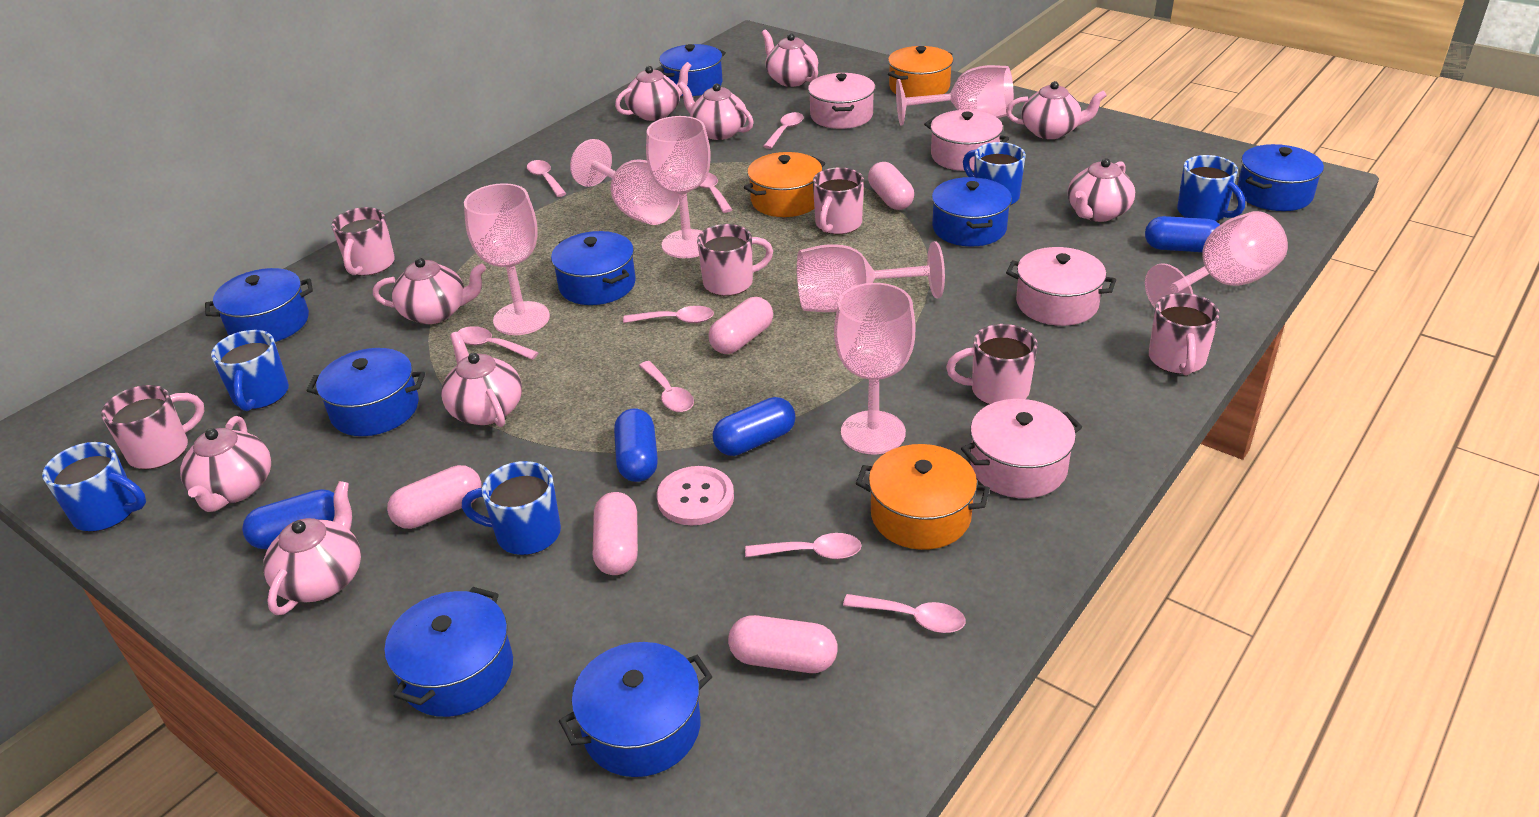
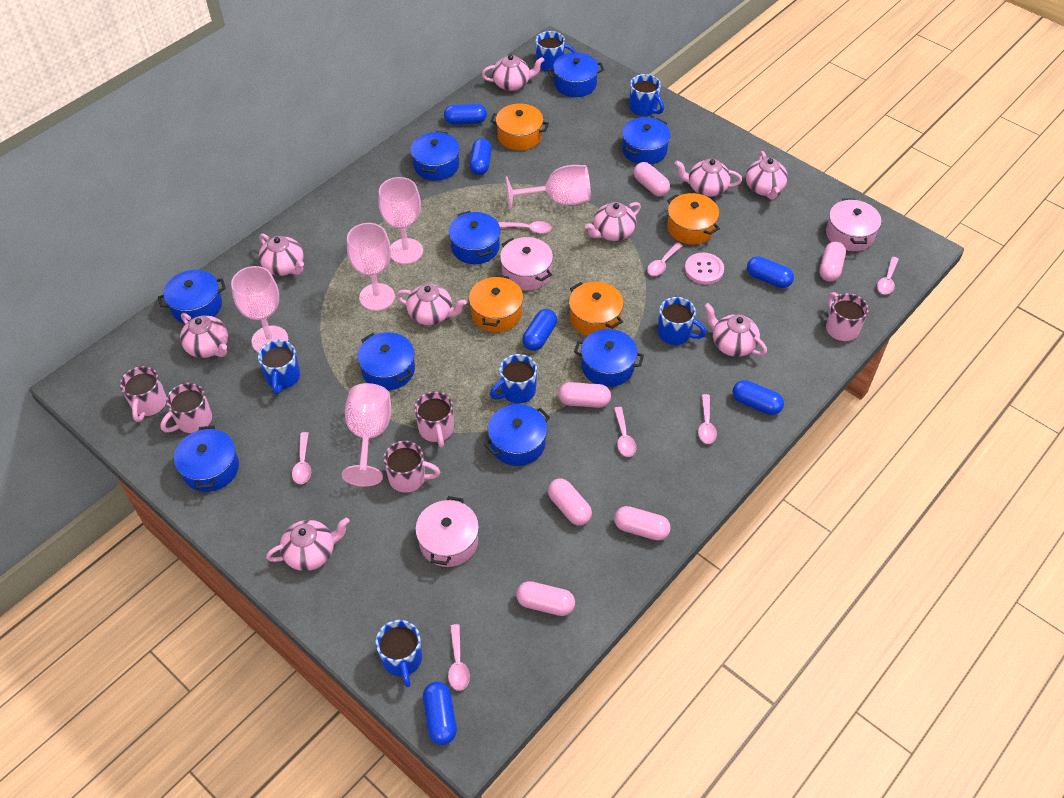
blue capsule: 4 -> 6
blue mug: 5 -> 6
blue pot: 8 -> 9
orange pot: 3 -> 4
pink capsule: 5 -> 6
pink goblet: 7 -> 5
pink mug: 6 -> 5
pink pot: 4 -> 3
pink spoon: 8 -> 7

